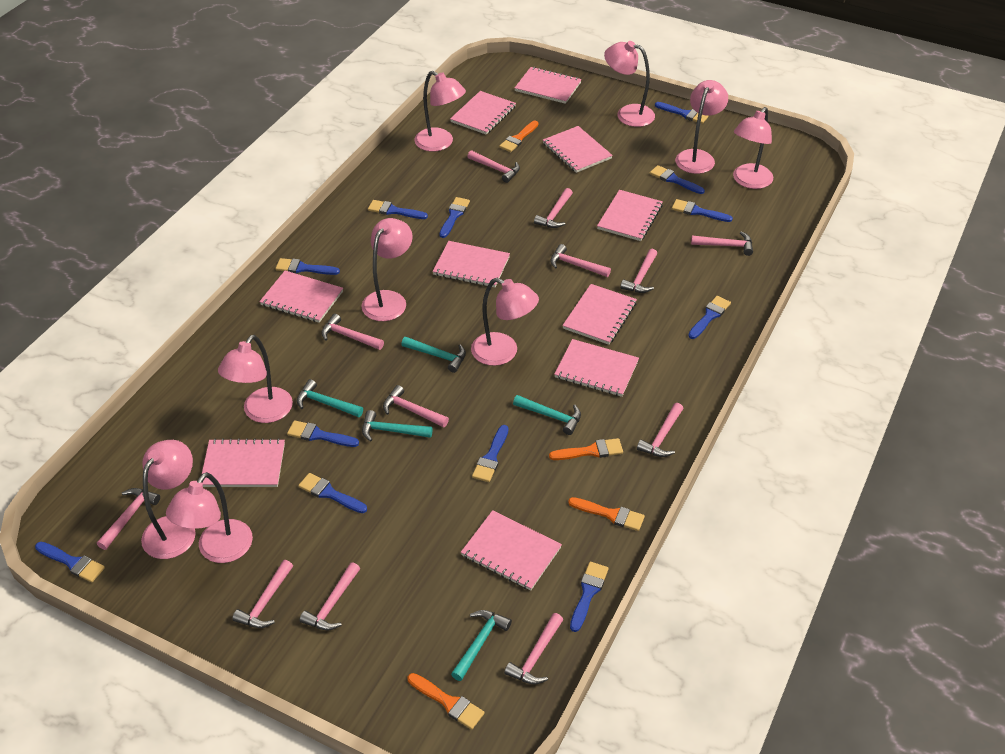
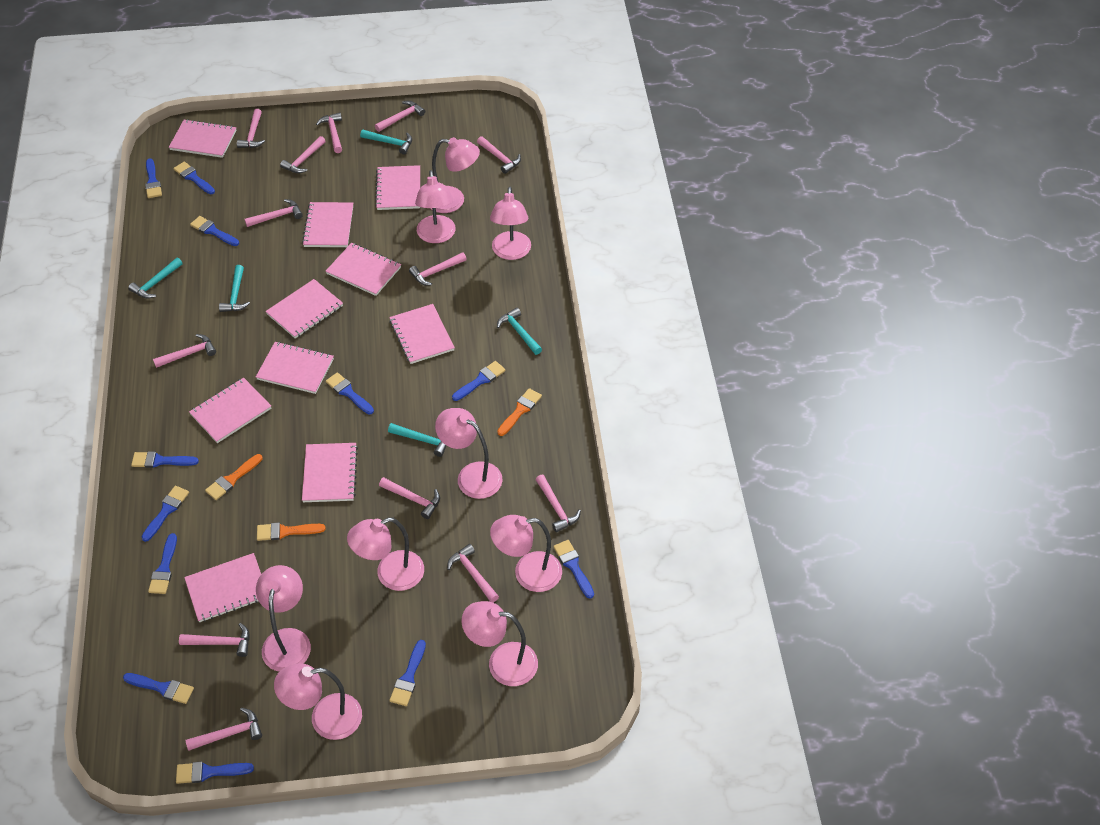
orange brush: 4 -> 3
pink hammer: 12 -> 13

